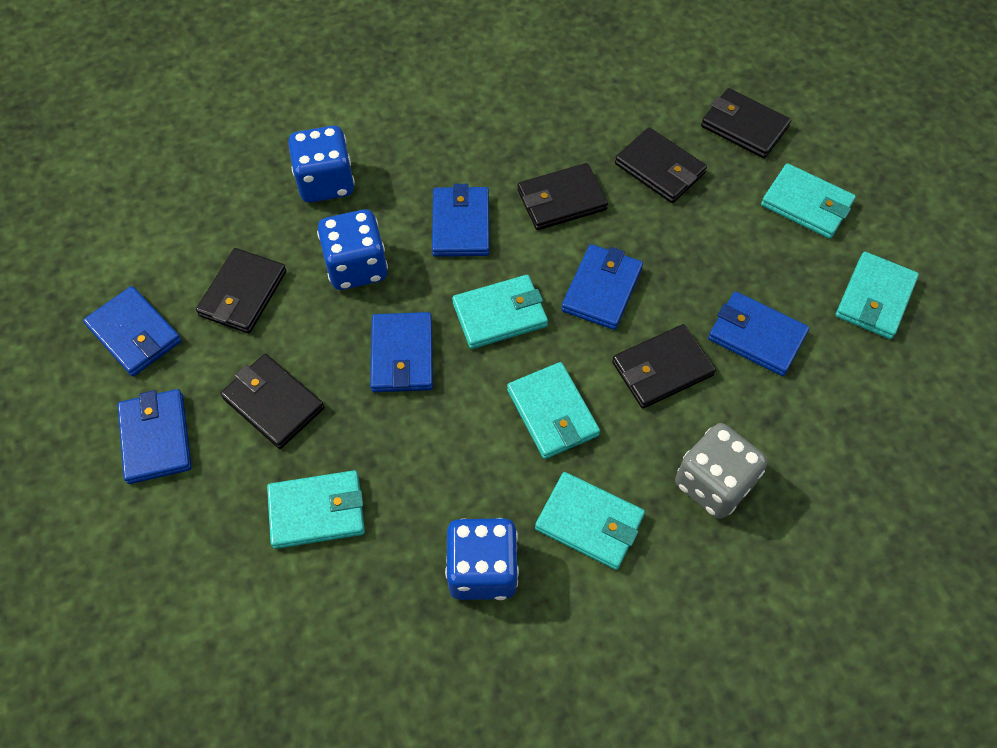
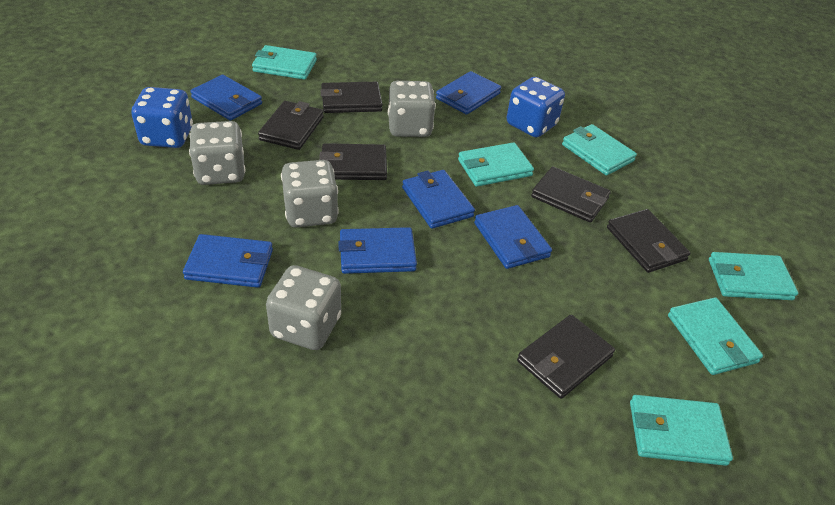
blue dice: 3 -> 2
grey dice: 1 -> 4

